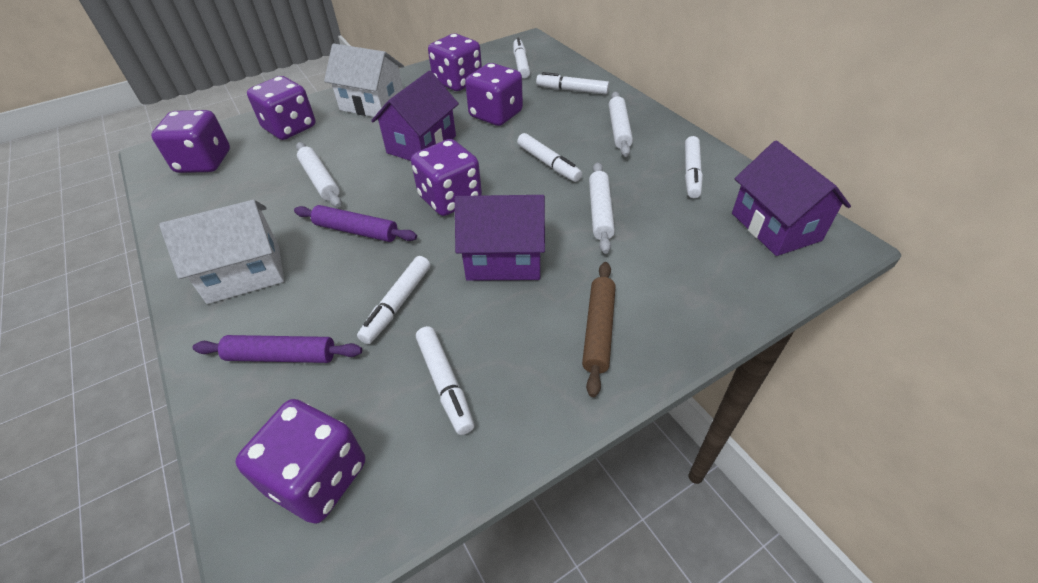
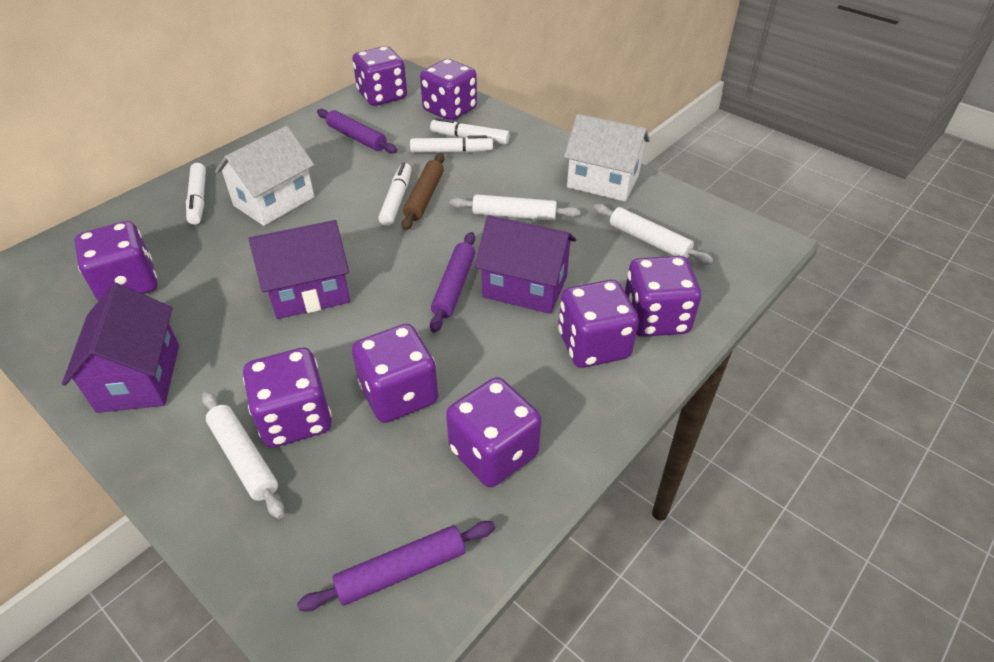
purple dice: 6 -> 8
purple rolling pin: 2 -> 3
white marker: 6 -> 4

